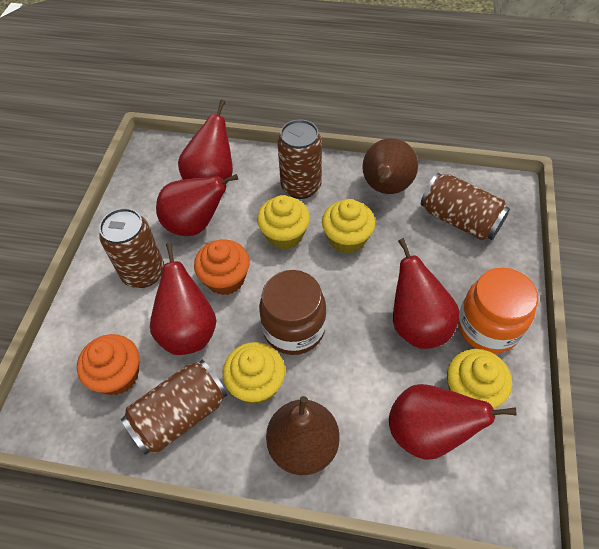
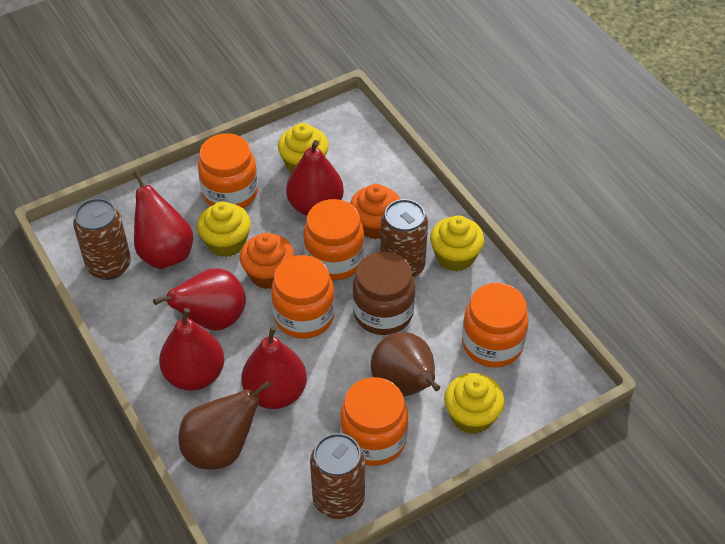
brown can: 4 -> 3
orange jar: 1 -> 5

